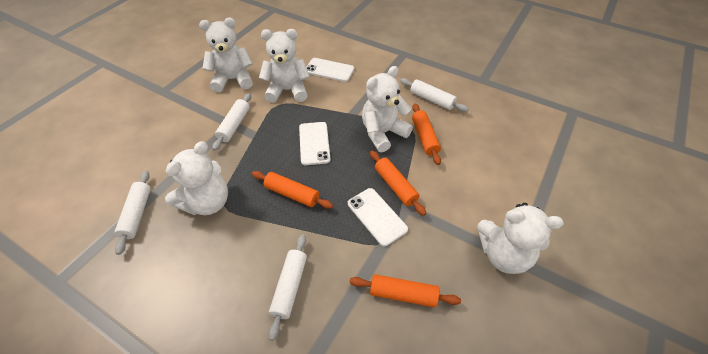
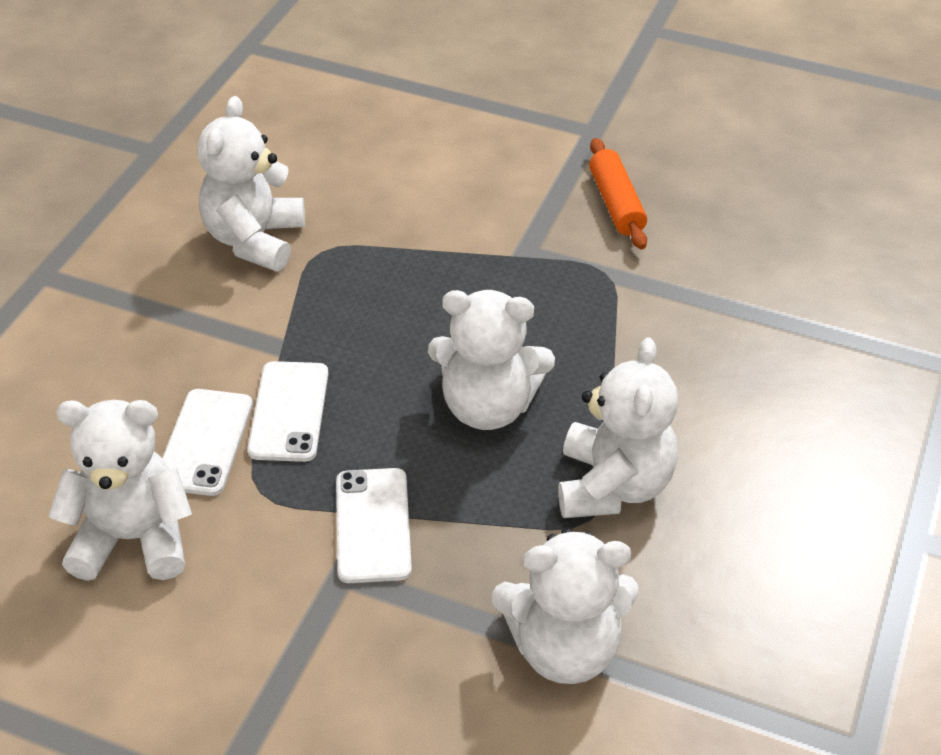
orange rolling pin: 4 -> 1
white rolling pin: 4 -> 0

